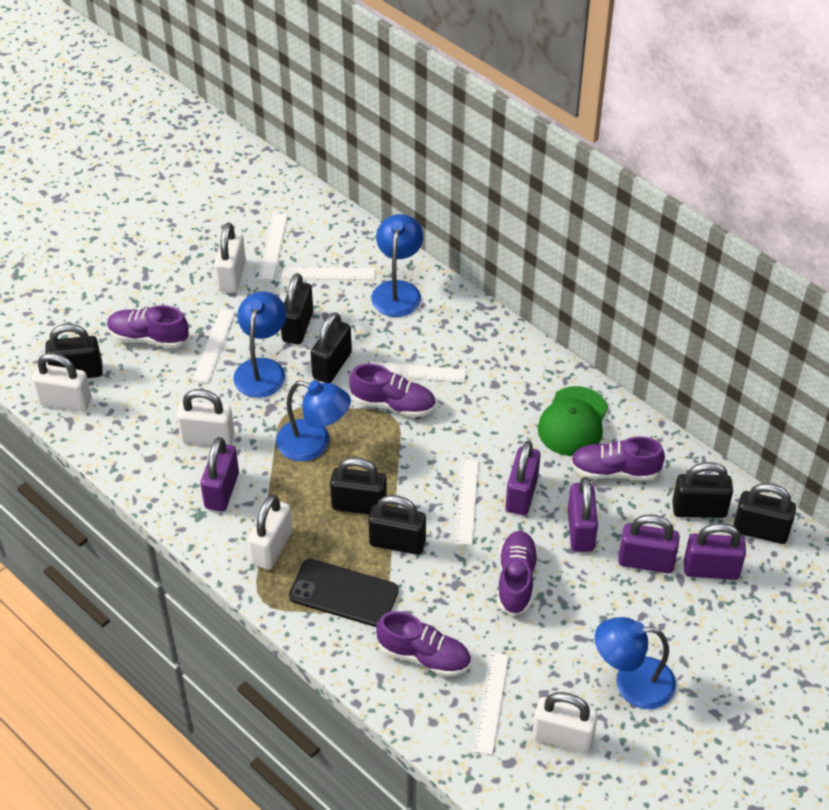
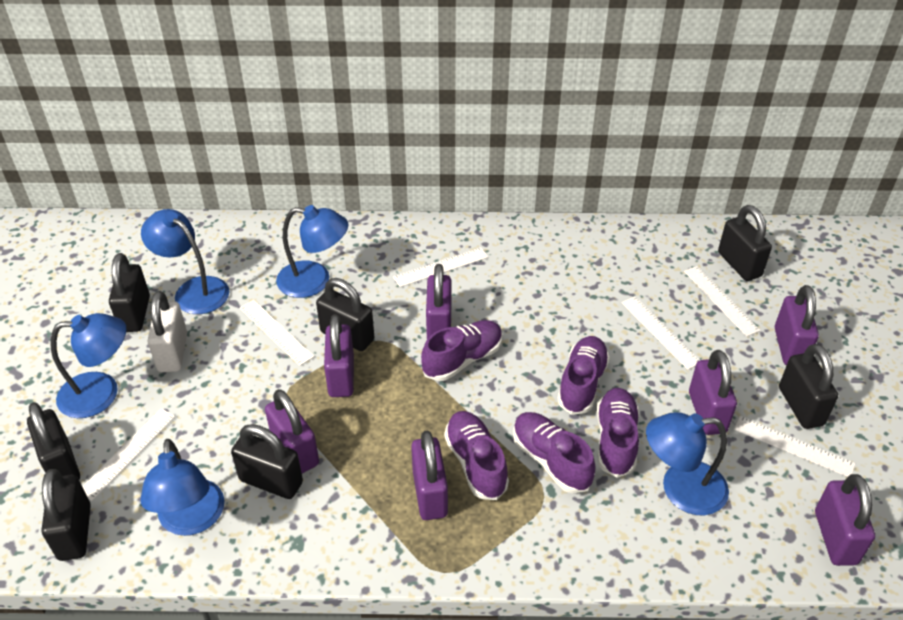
black phone: 1 -> 0
blue lamp: 4 -> 5
green cap: 1 -> 0
purple padlock: 5 -> 7
white padlock: 5 -> 1

